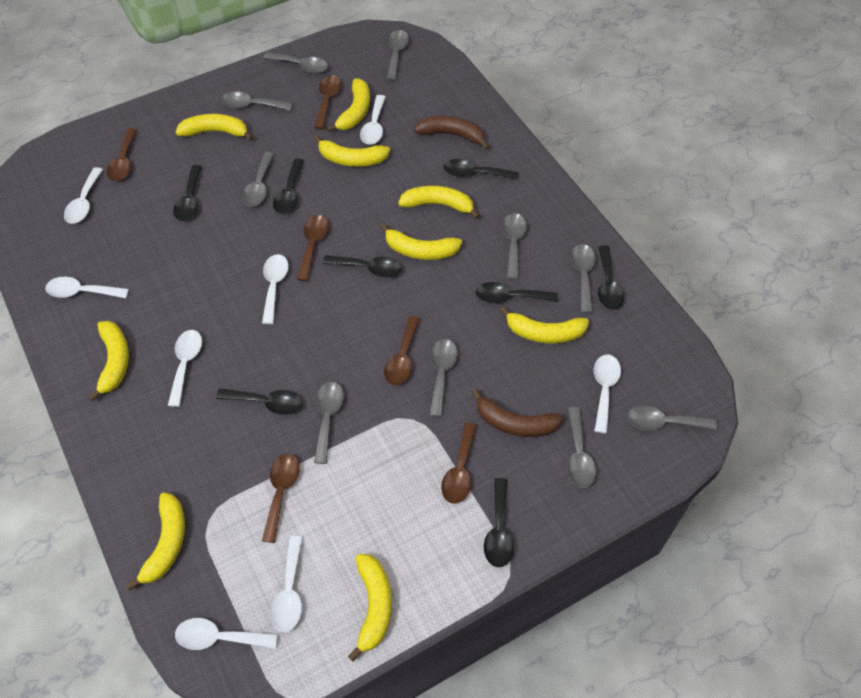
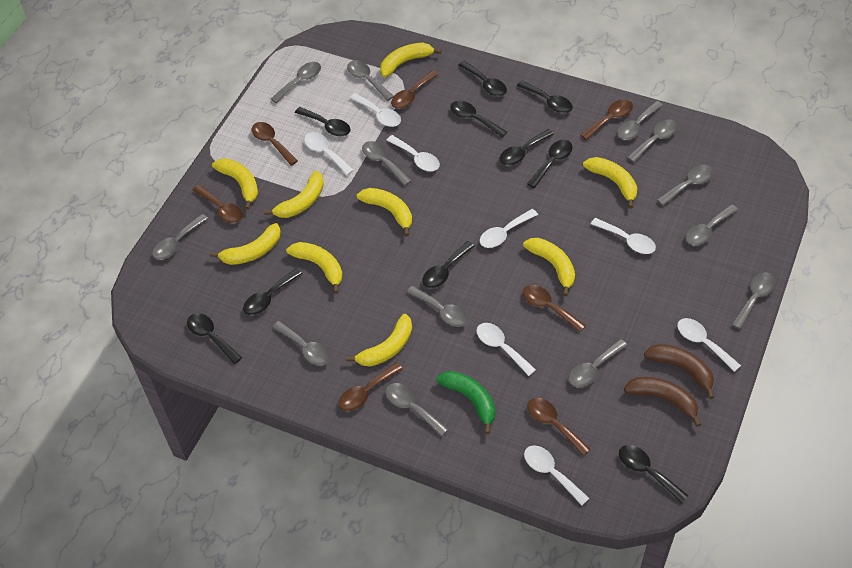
black spoon: 8 -> 10
brown spoon: 6 -> 7
green banana: 0 -> 1
grey spoon: 10 -> 13

